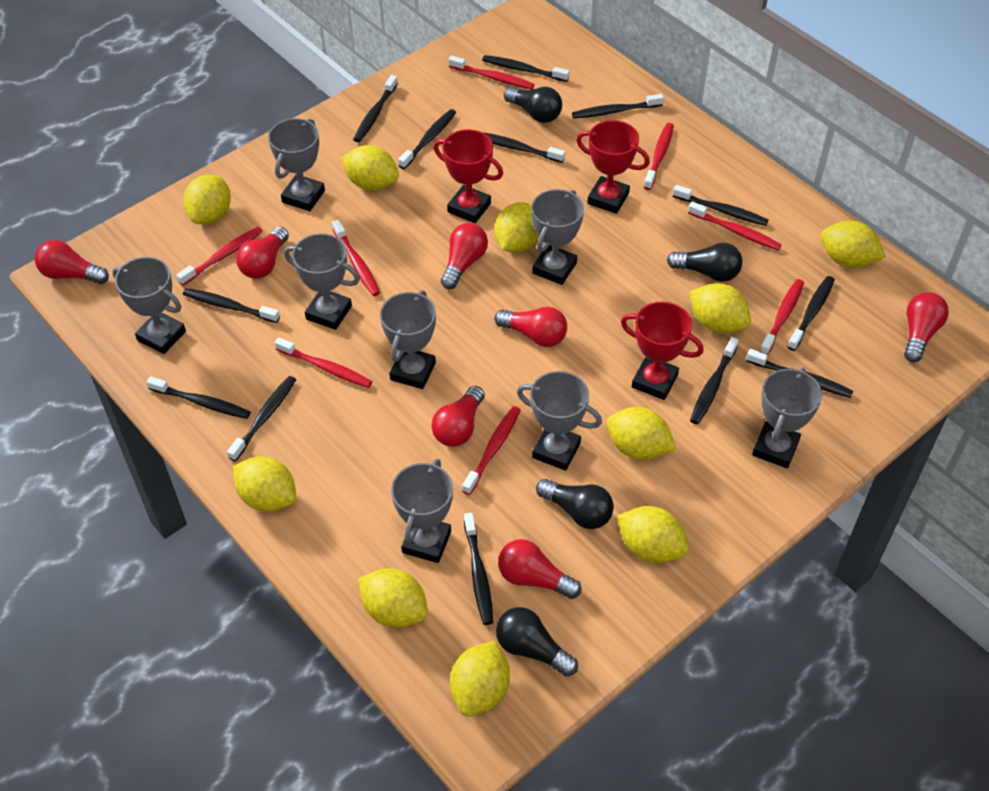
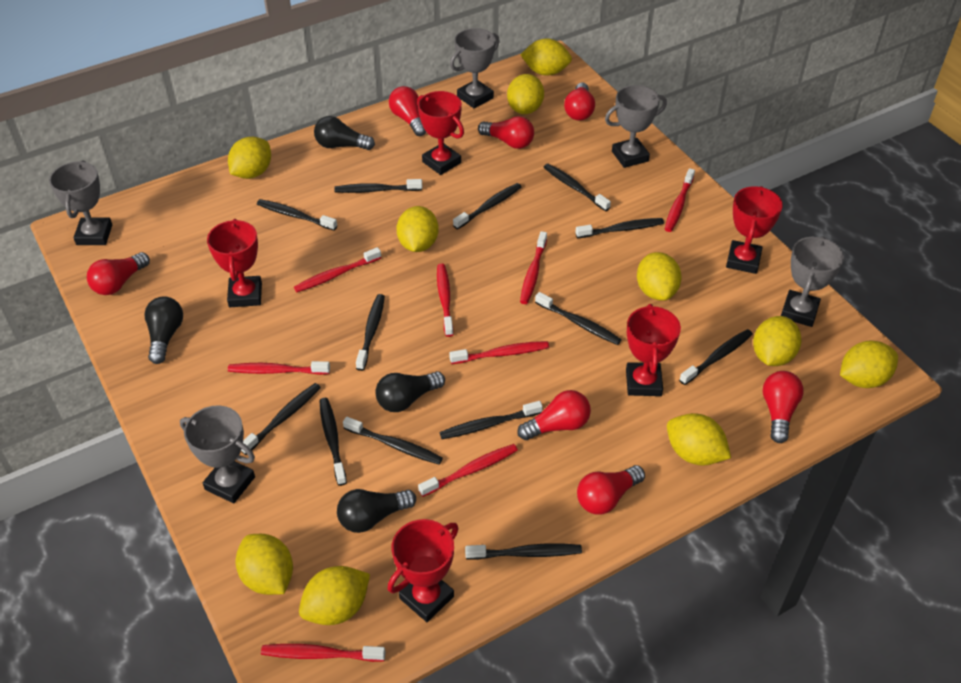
grey trophy: 8 -> 5
red trophy: 3 -> 5

